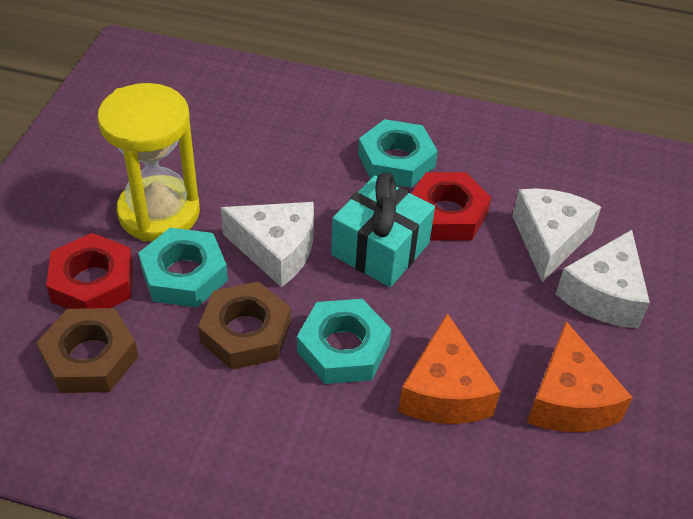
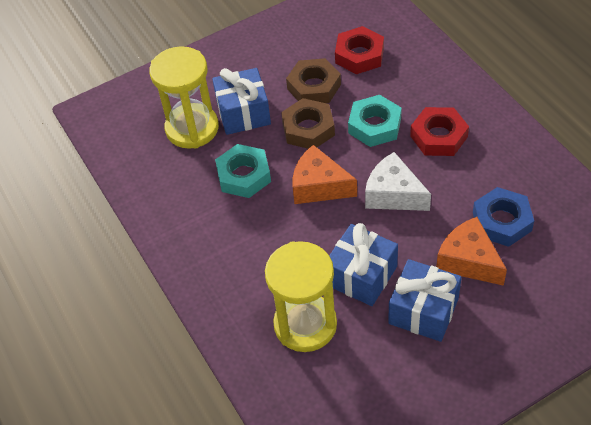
blue gift: 0 -> 3
blue nut: 0 -> 1
turquoise gift: 1 -> 0
turquoise nut: 3 -> 2
white cheese: 3 -> 1
yellow hourglass: 1 -> 2

